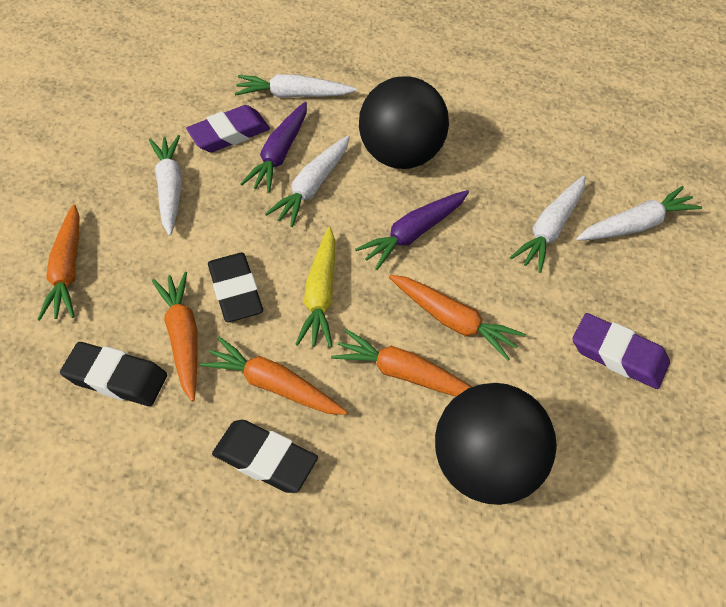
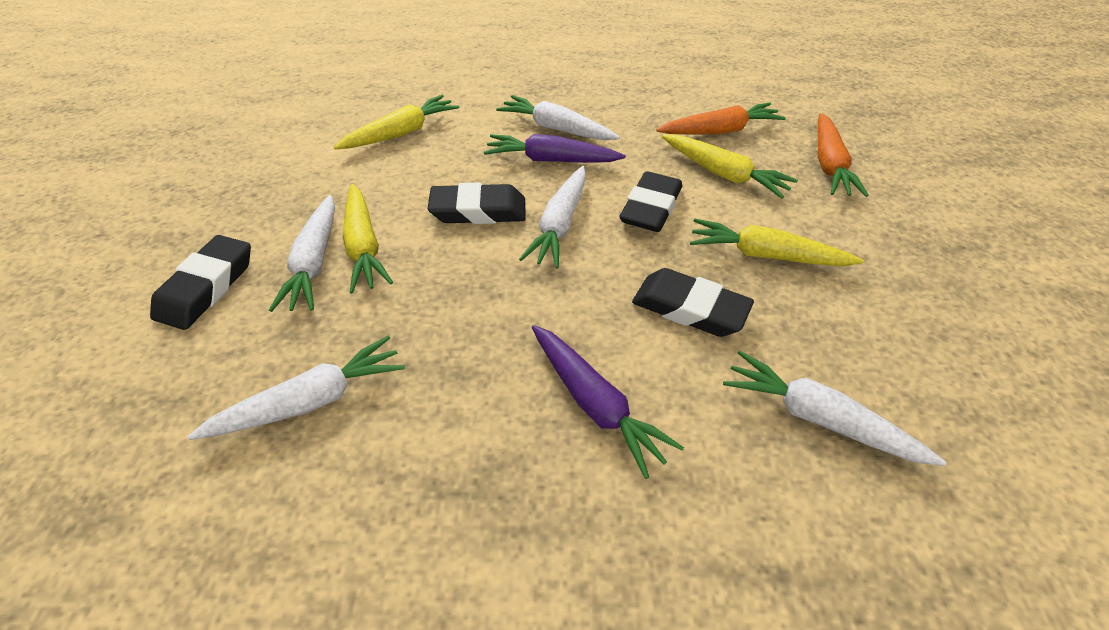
black ball: 2 -> 0
black eraser: 3 -> 4
orange carrot: 5 -> 2
purple eraser: 2 -> 0
yellow carrot: 1 -> 4

